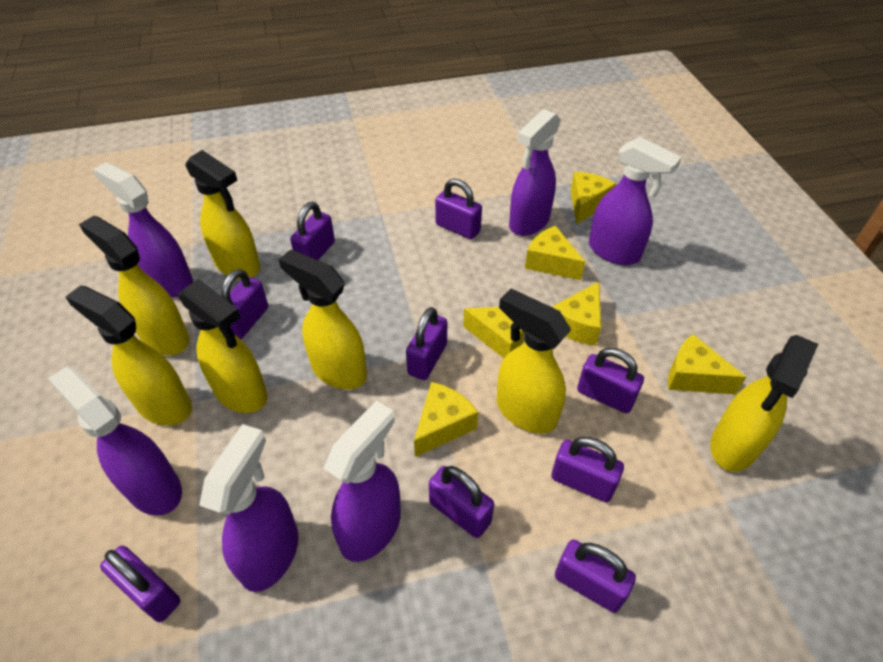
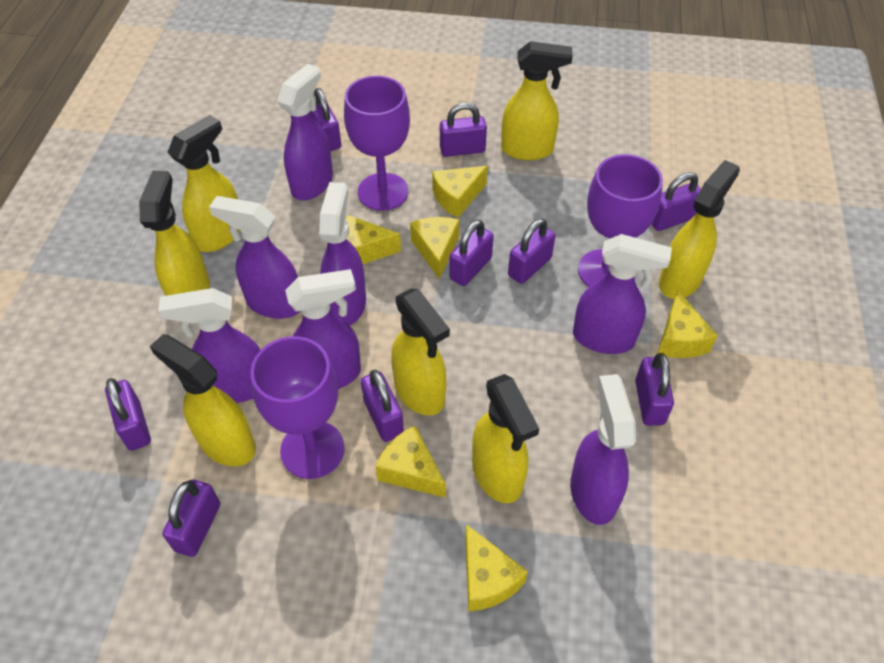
purple goblet: 0 -> 3
purple spray bottle: 6 -> 7

